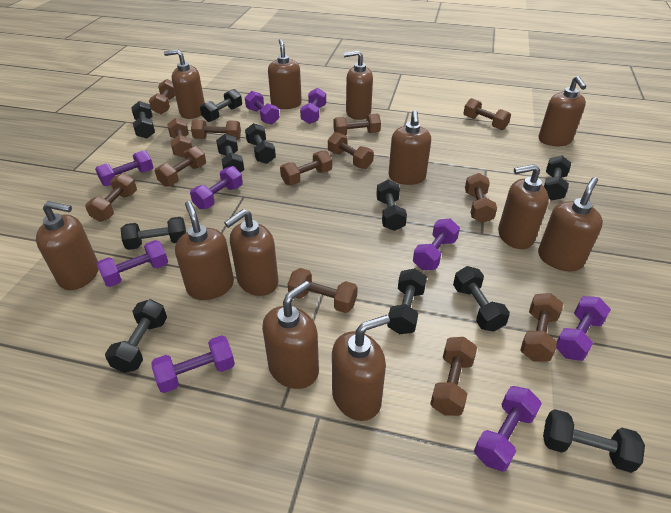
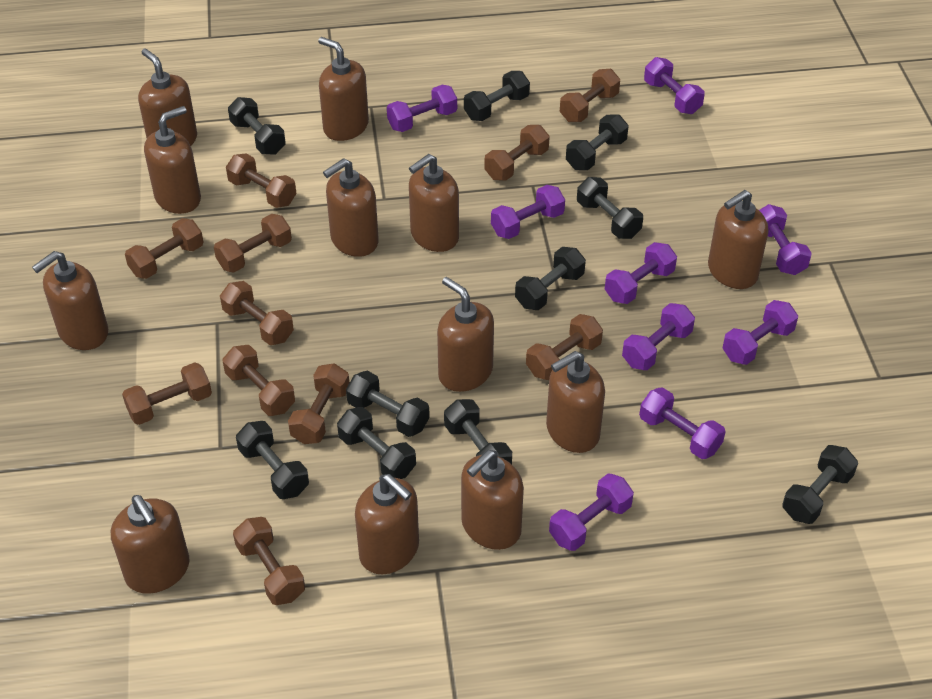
black dumbbell: 11 -> 10
brown dumbbell: 13 -> 11

